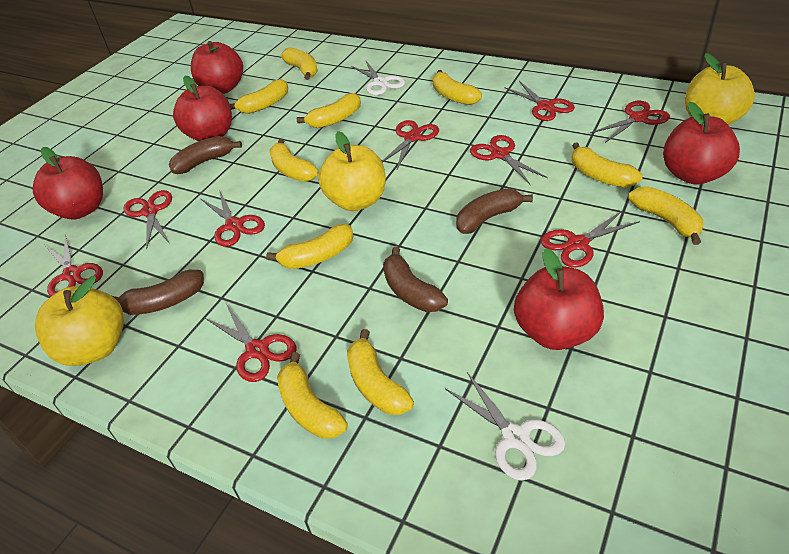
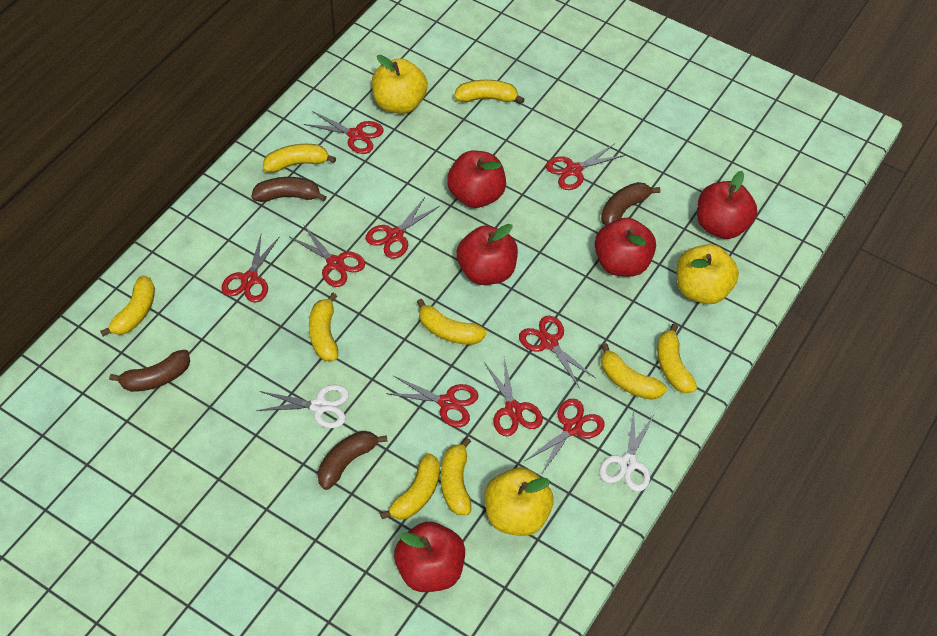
yellow banana: 10 -> 9

